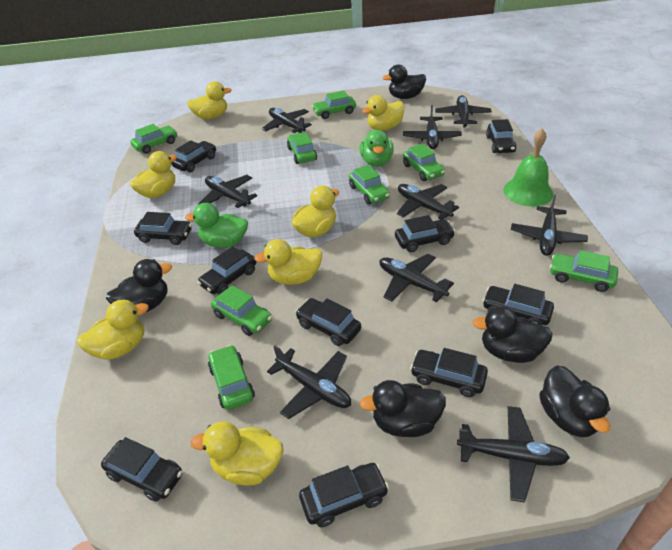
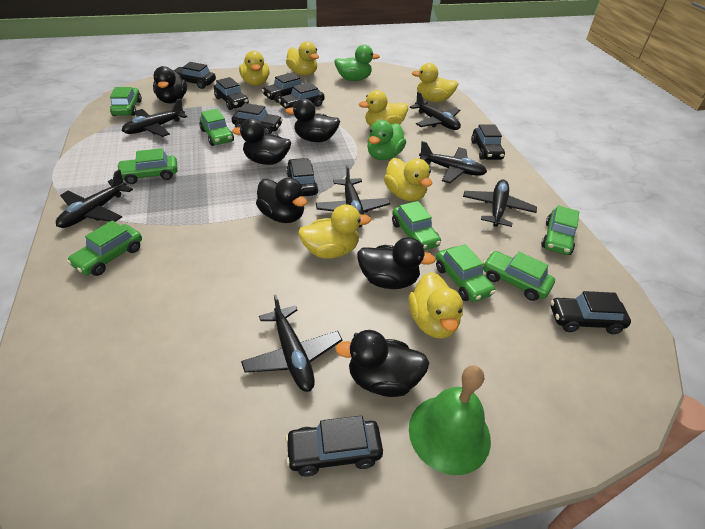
black car: 10 -> 9
black duck: 5 -> 6
black plane: 9 -> 7

